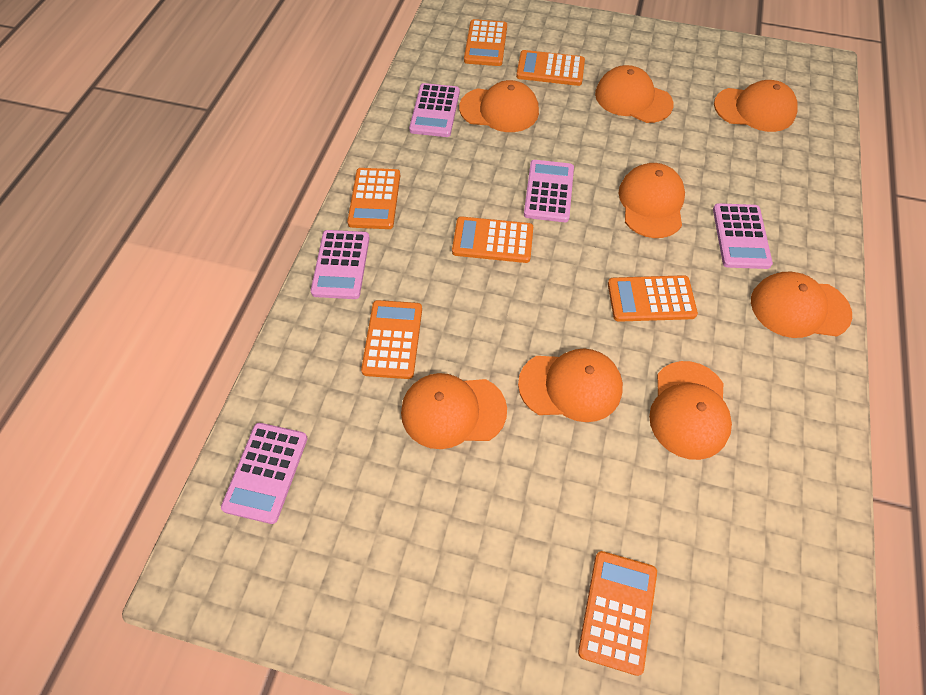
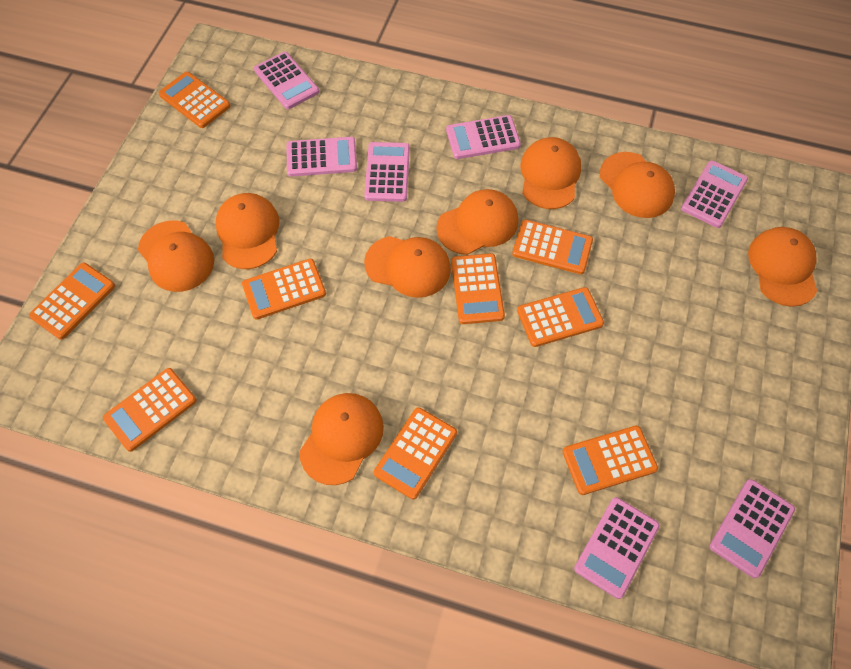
orange calculator: 7 -> 9
pink calculator: 5 -> 7

